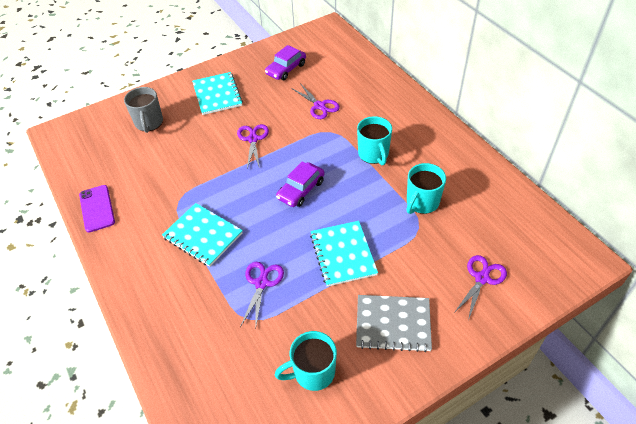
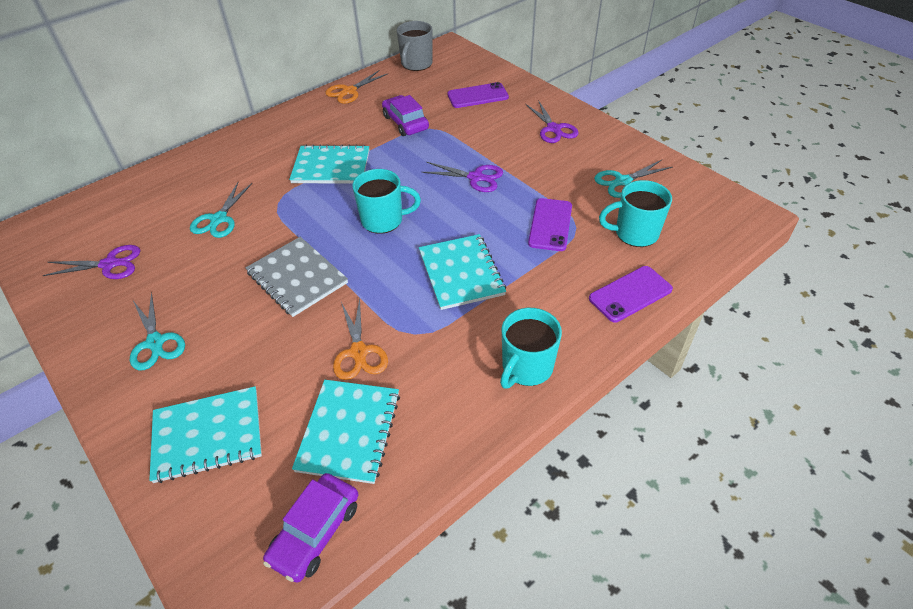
orange scissors: 0 -> 2
purple phone: 1 -> 3
purple scissors: 4 -> 3
turquoise notebook: 3 -> 4
turquoise scissors: 0 -> 3

